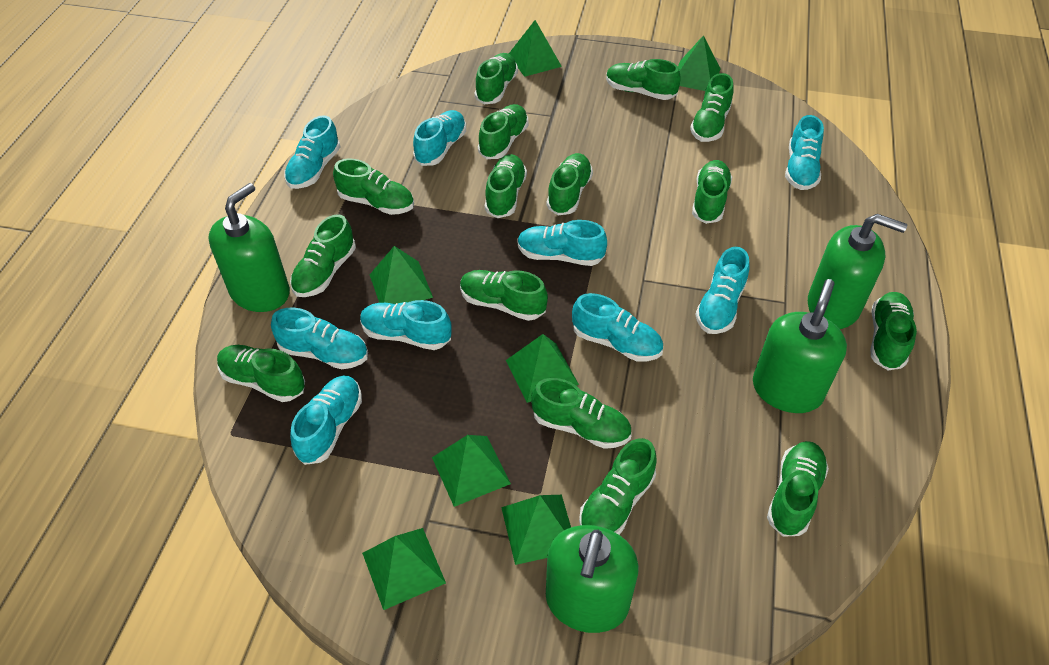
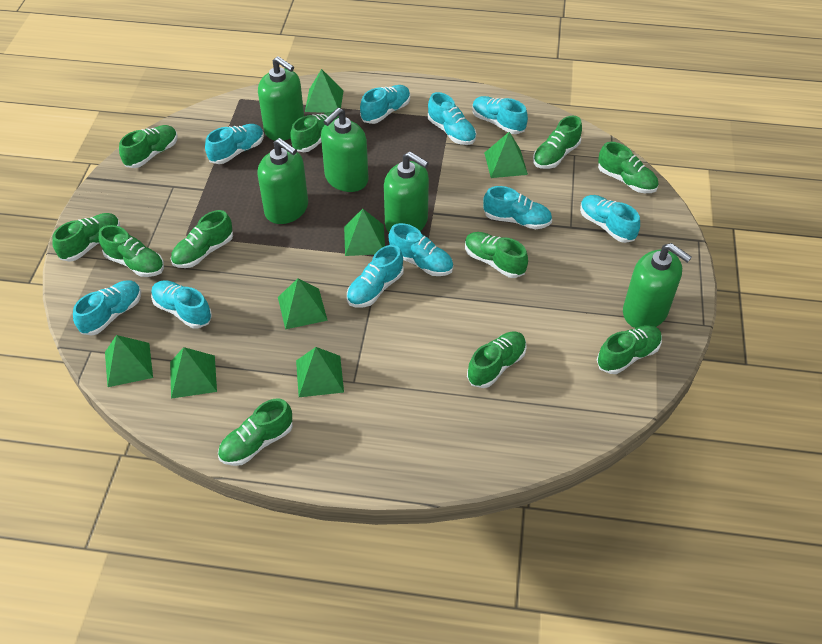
green shoe: 15 -> 11
green soap dispenser: 4 -> 5
turquoise shoe: 9 -> 10

